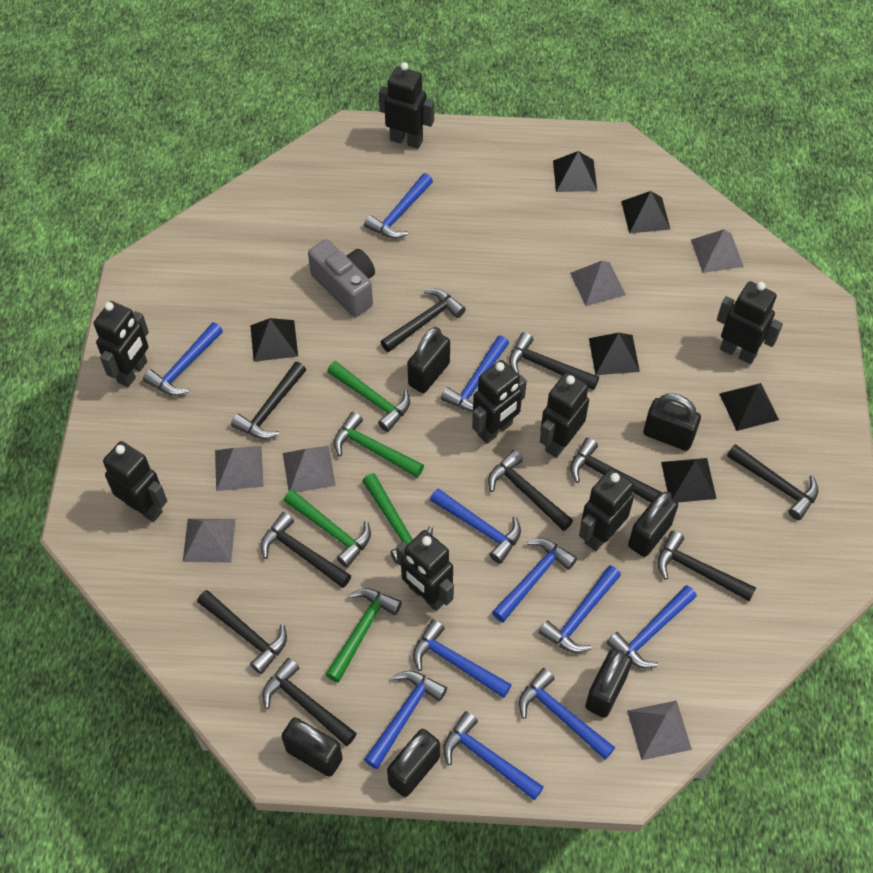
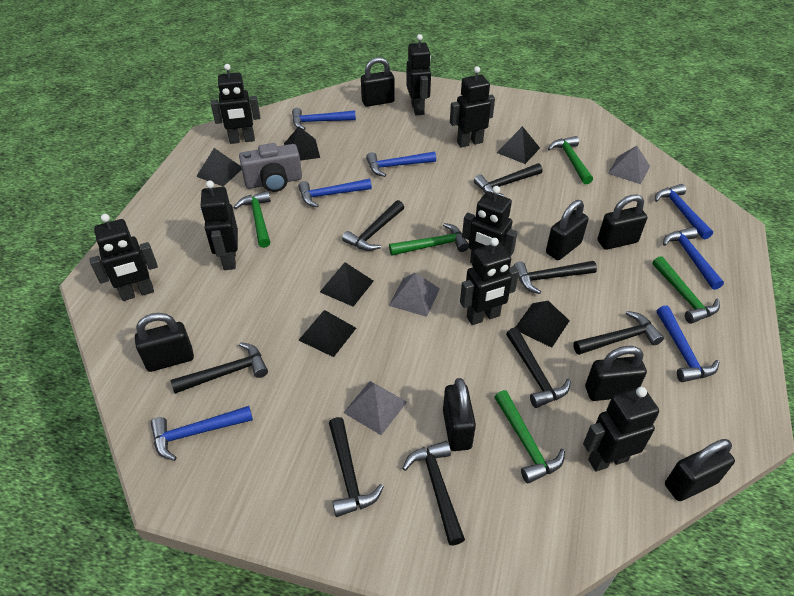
black hammer: 10 -> 8
black padlock: 6 -> 7
blue hammer: 11 -> 7
grey pyramid: 6 -> 3

